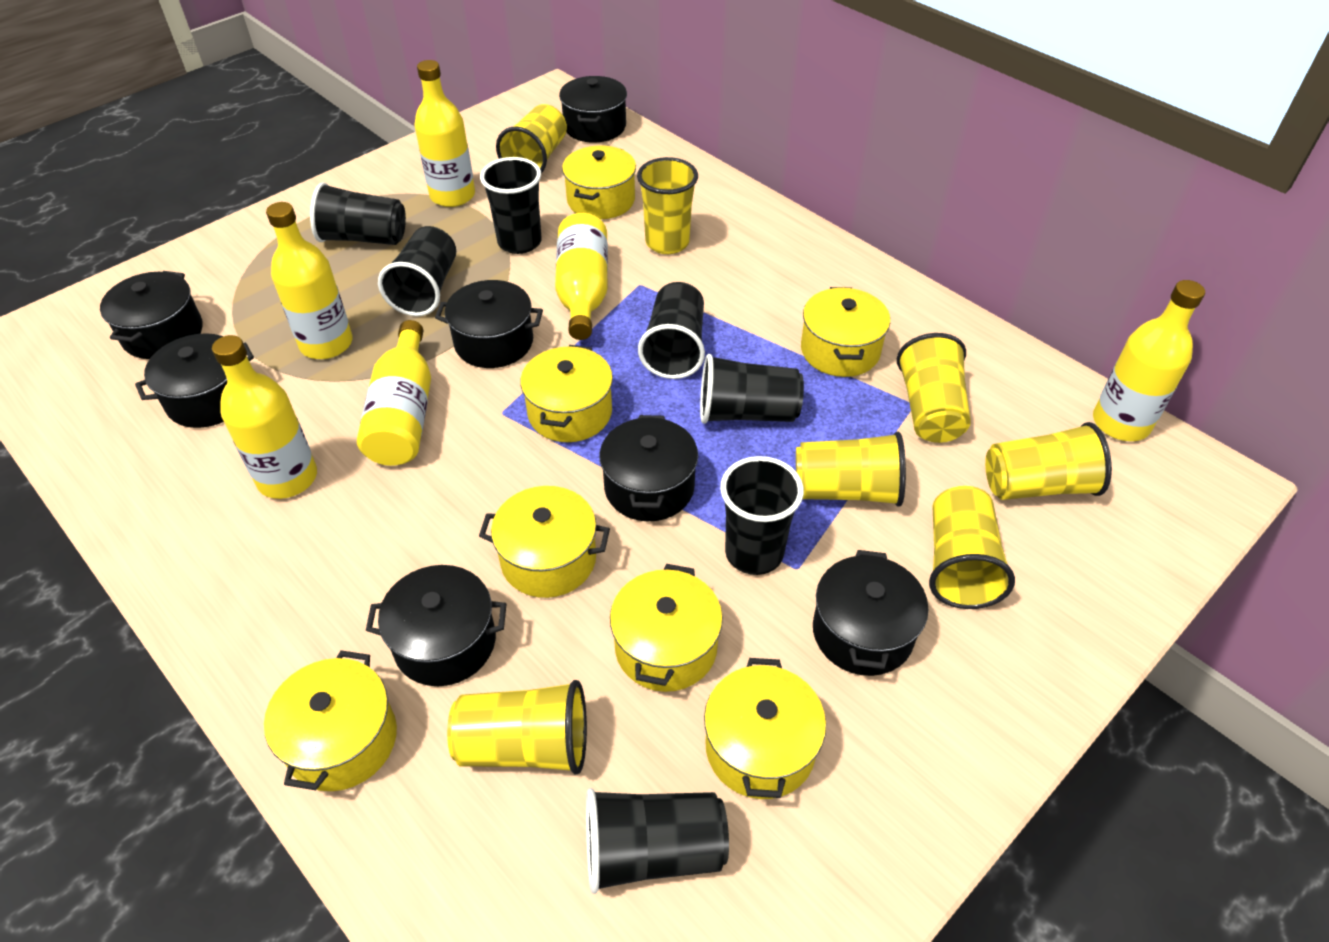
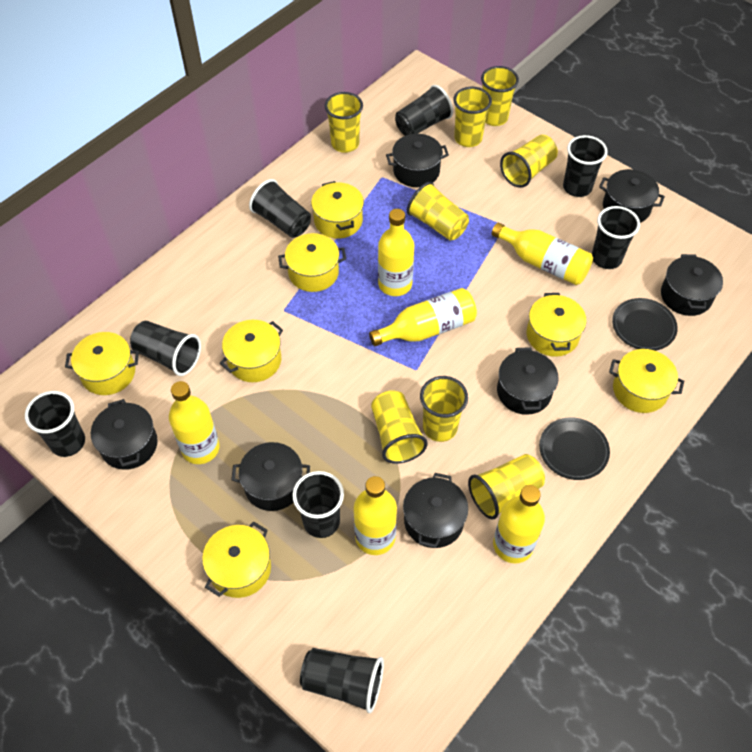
black cup: 7 -> 8
black plate: 0 -> 2
yellow cup: 7 -> 8

